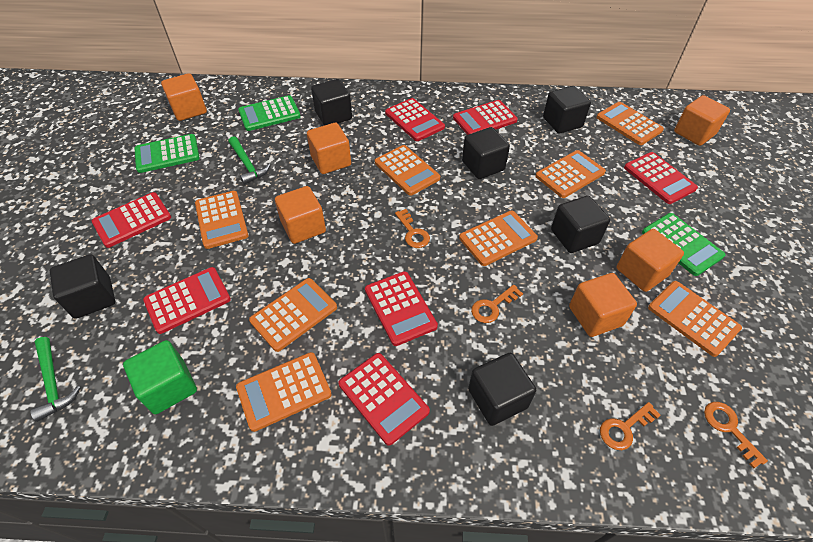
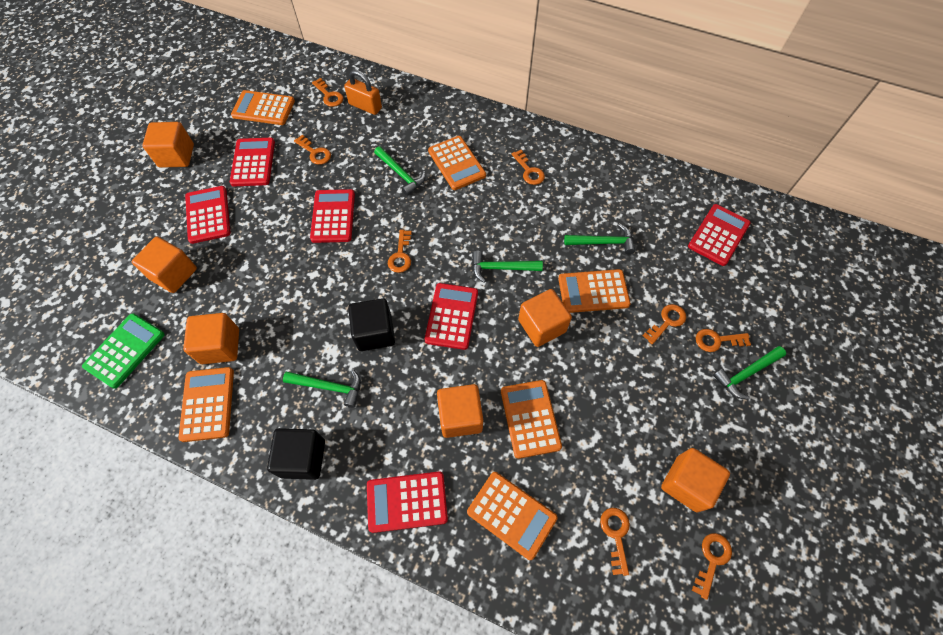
black cube: 6 -> 2
green calculator: 3 -> 1
green cube: 1 -> 0
green hammer: 2 -> 5
orange calculator: 8 -> 6
orange key: 4 -> 8
orange padlock: 0 -> 1
red calculator: 7 -> 6

